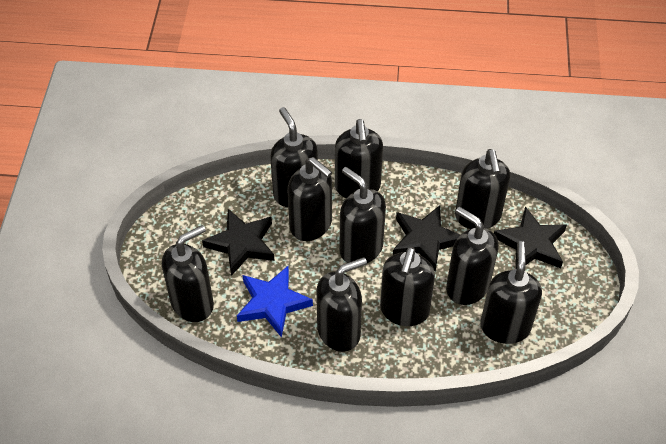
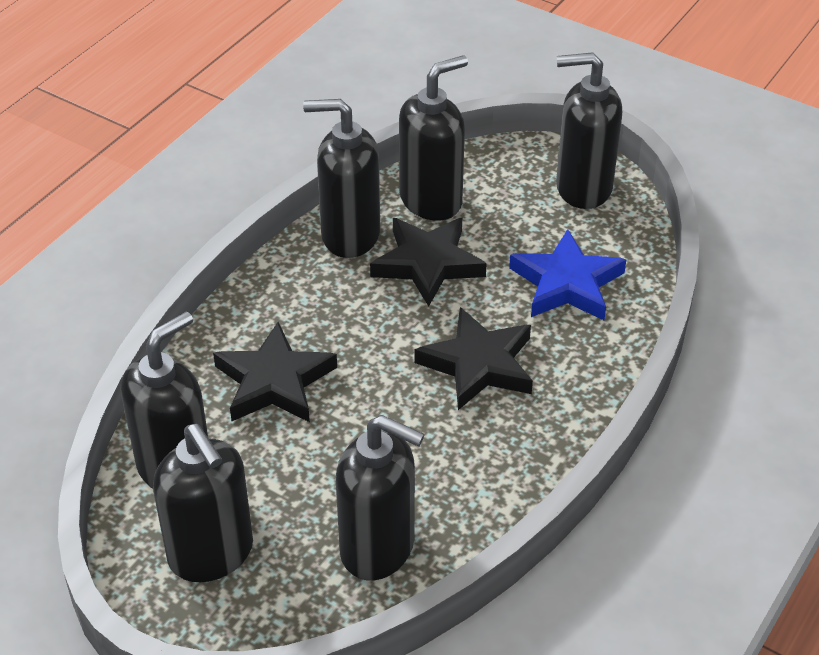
black soap dispenser: 10 -> 6

